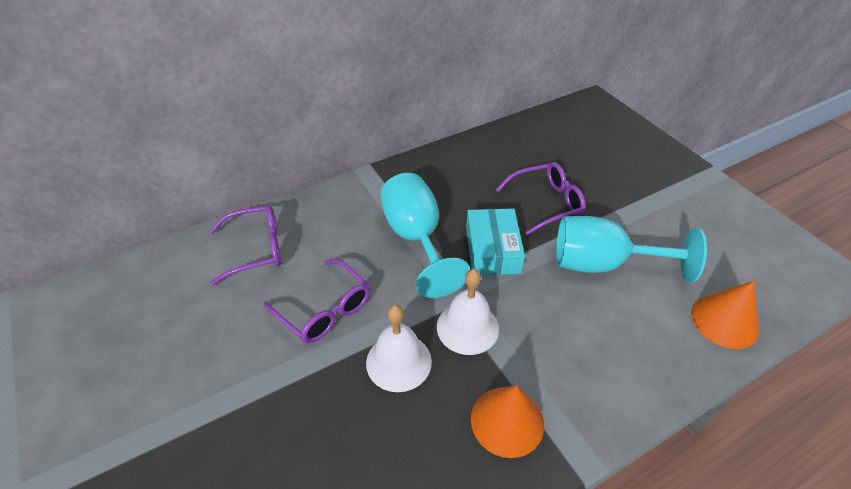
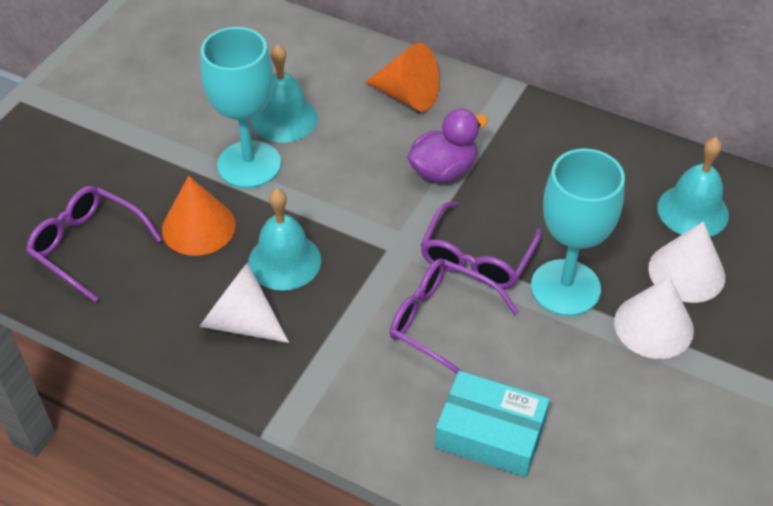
purple duck: 0 -> 1
turquoise bell: 0 -> 3
white bell: 2 -> 0
white cone: 0 -> 3

